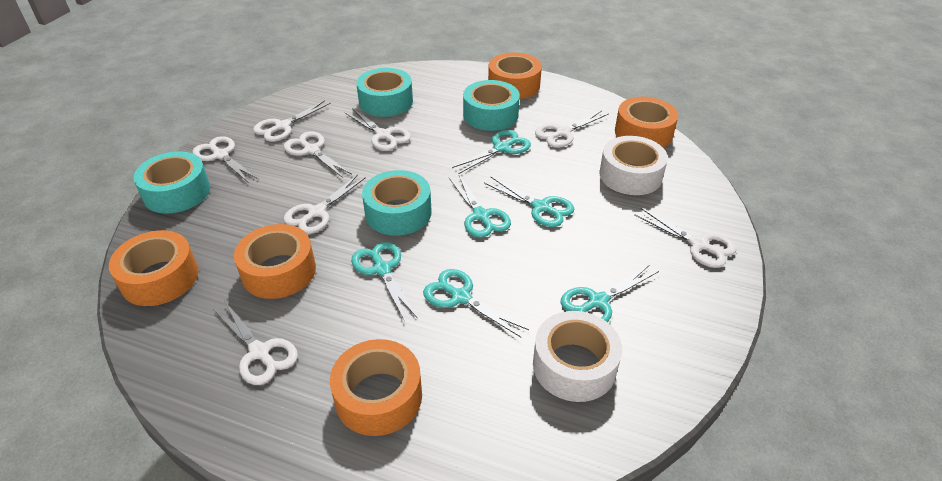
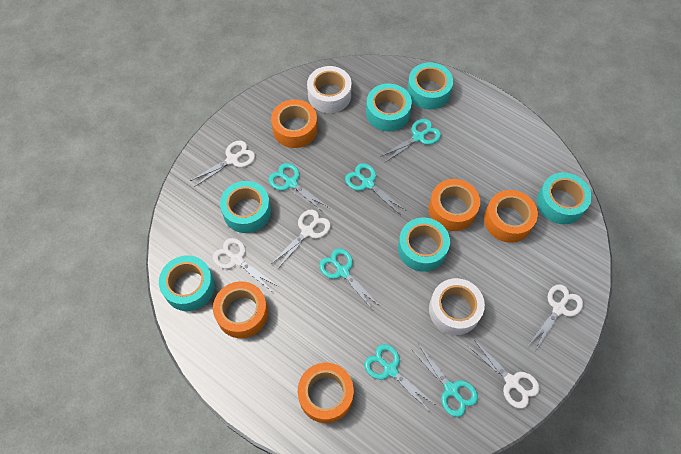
turquoise tape: 4 -> 6
white scissors: 8 -> 5

